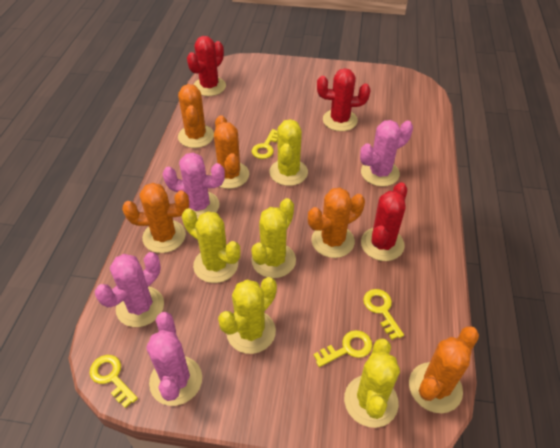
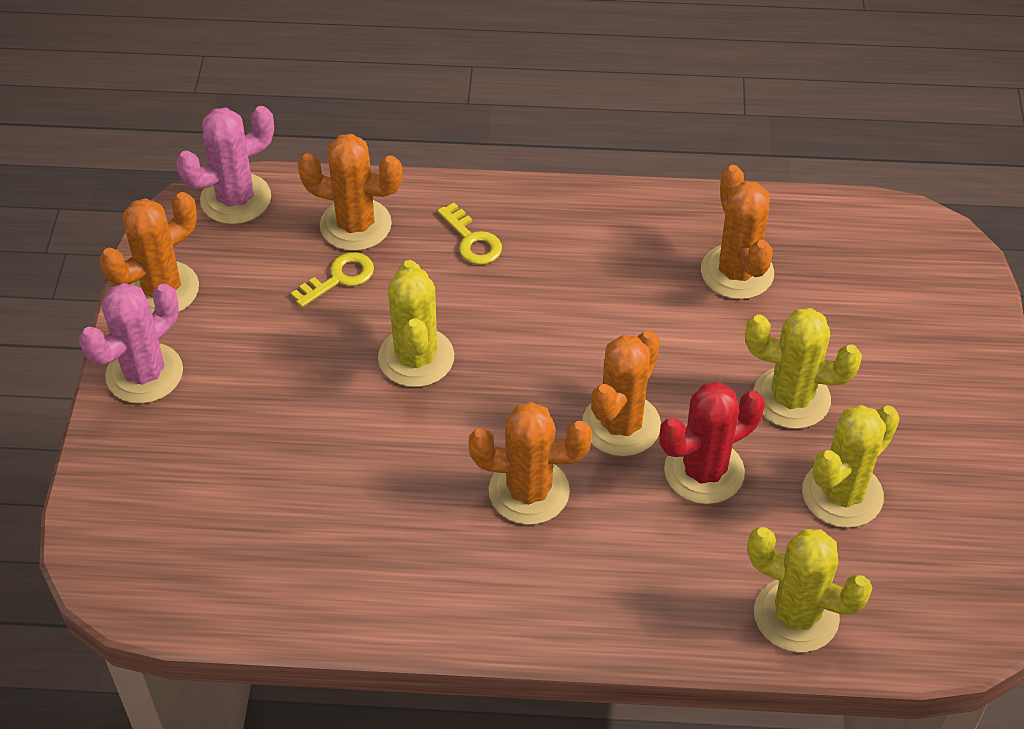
pink cactus: 4 -> 2
red cactus: 3 -> 1
yellow cactus: 5 -> 4
yellow key: 4 -> 2

